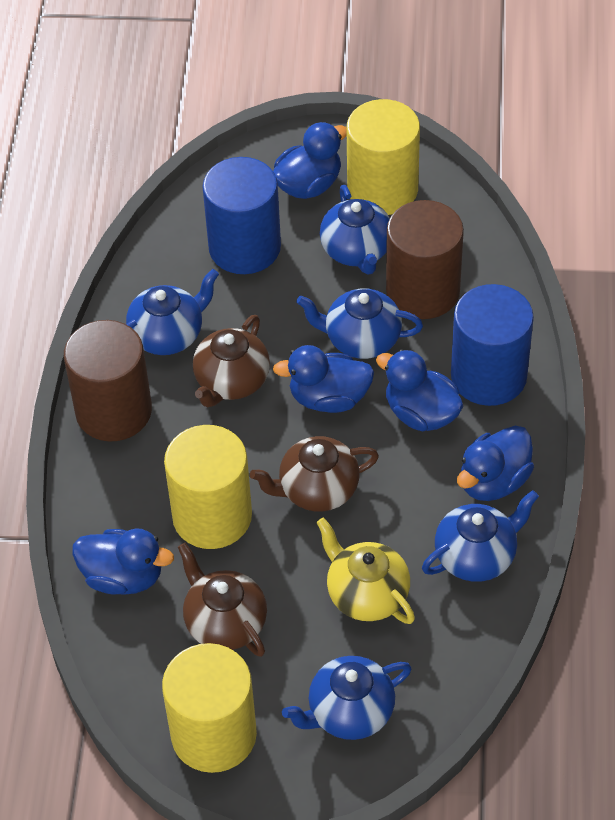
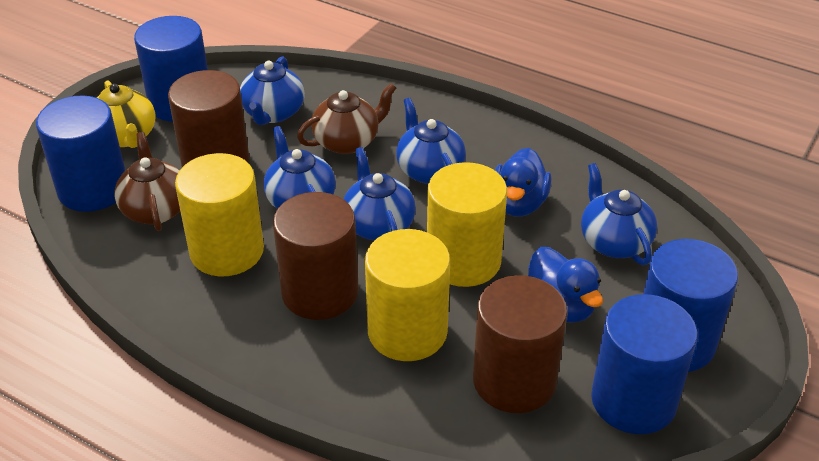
blue cylinder: 2 -> 4
blue duck: 5 -> 2
brown cylinder: 2 -> 3
brown teapot: 3 -> 2

